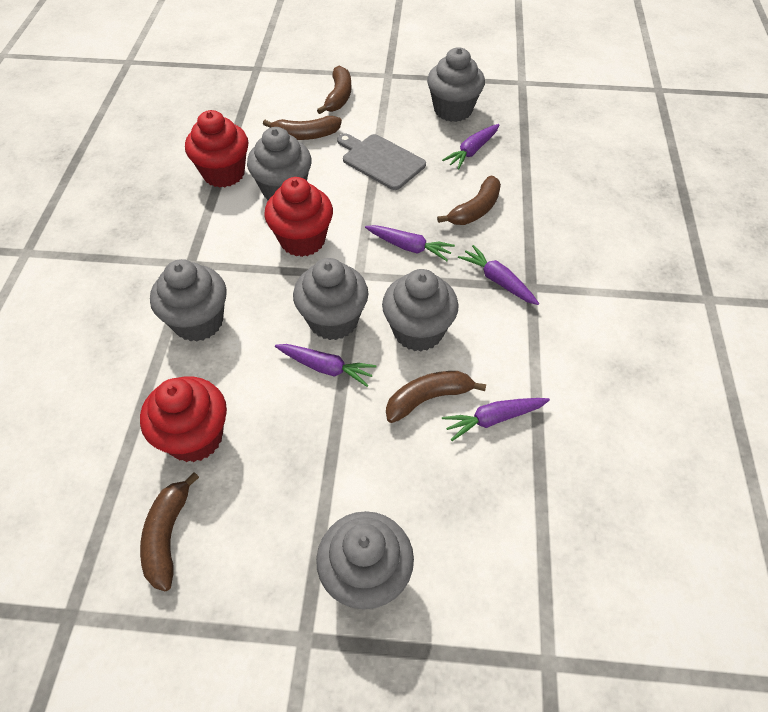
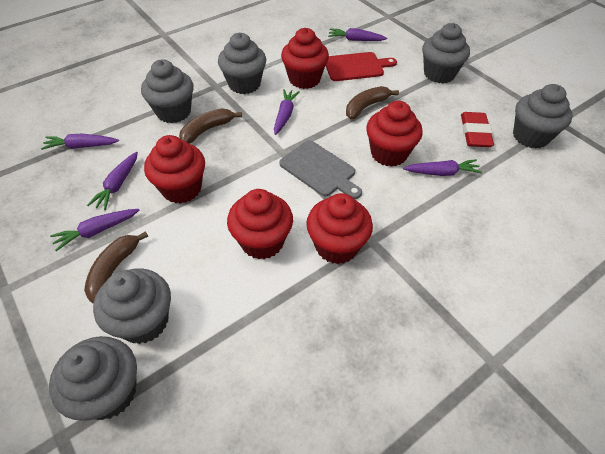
brown banana: 5 -> 3
purple carrot: 5 -> 6
red cupcake: 3 -> 5
red cutting board: 0 -> 1
red eraser: 0 -> 1

